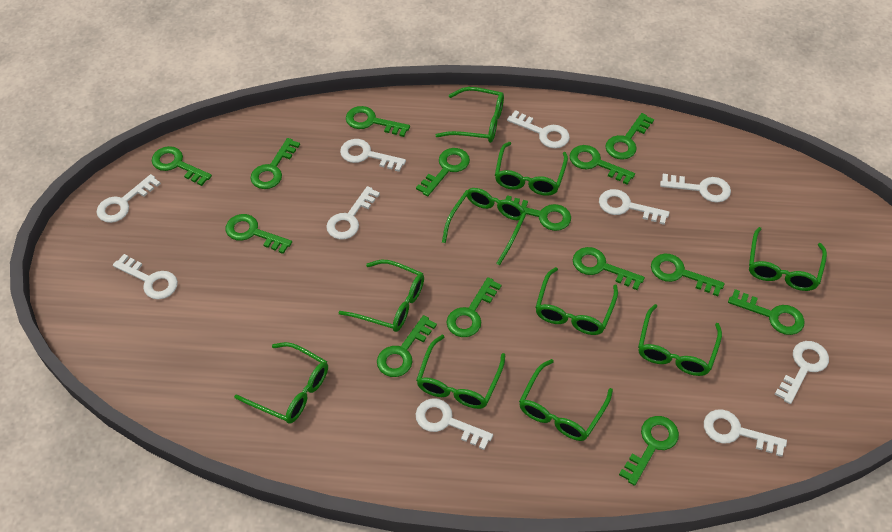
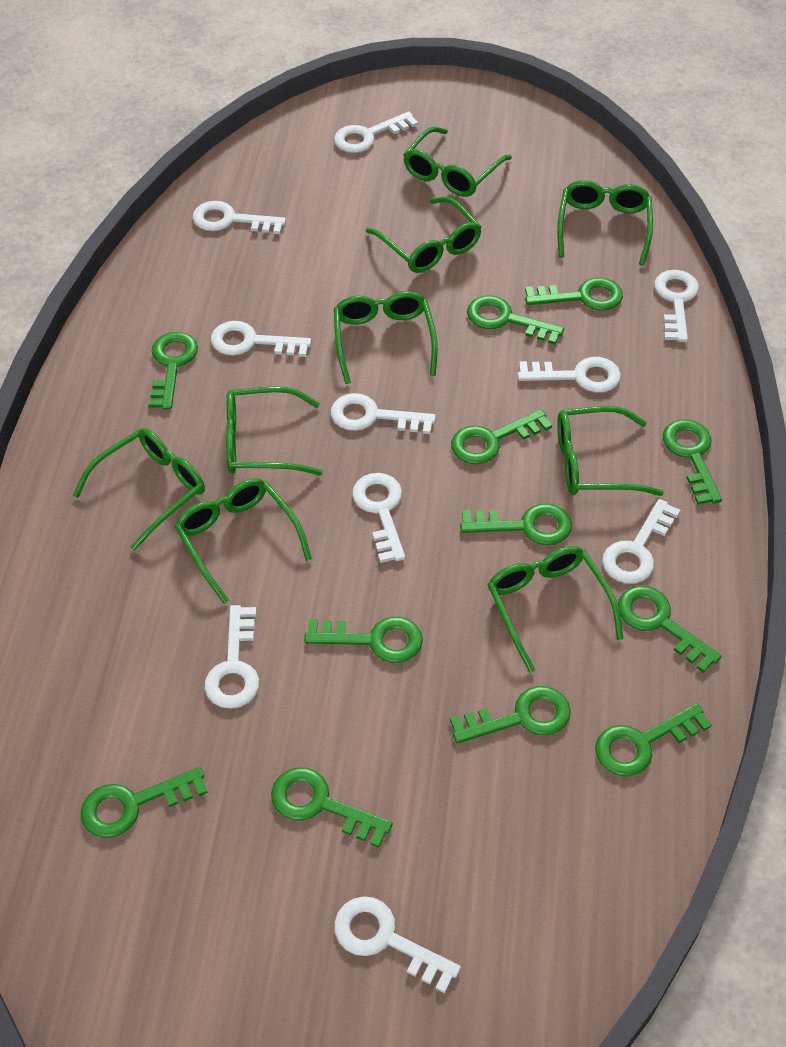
green glasses: 10 -> 9
green key: 14 -> 12

